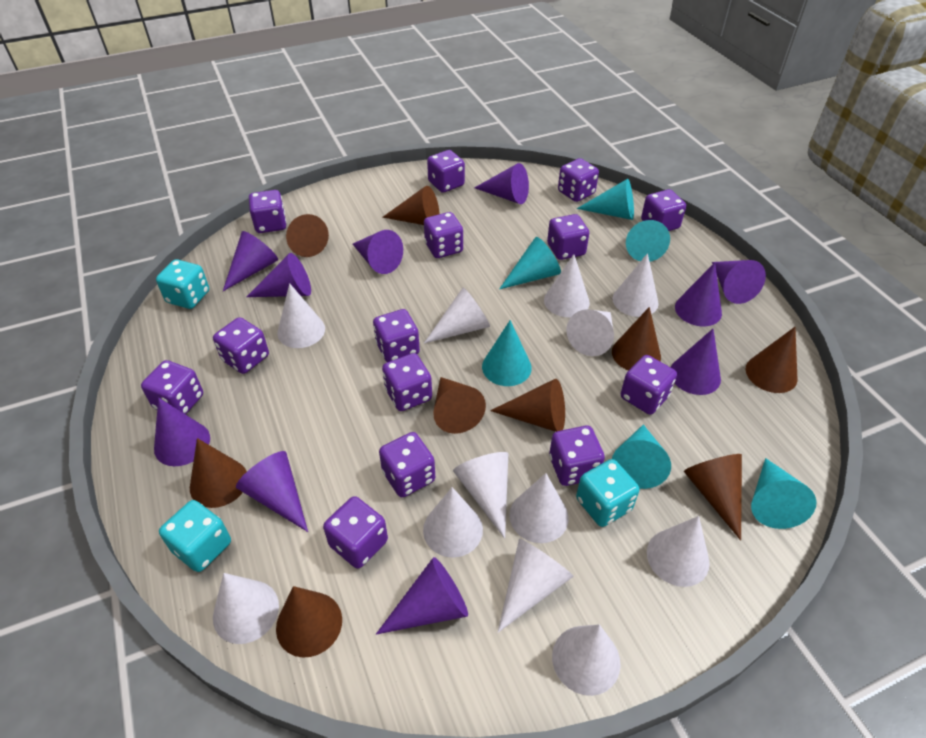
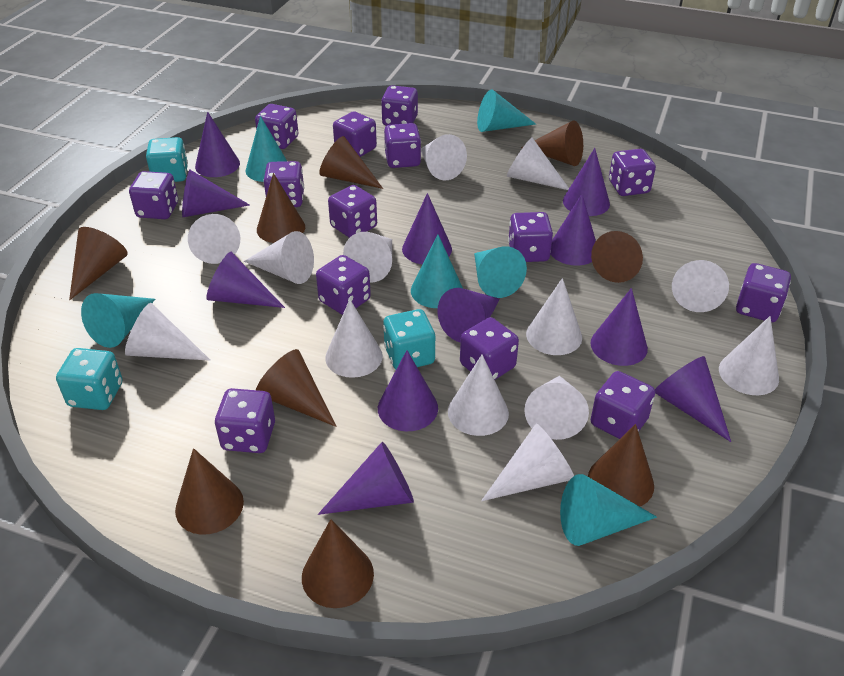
purple cone: 10 -> 11
white cone: 12 -> 13

